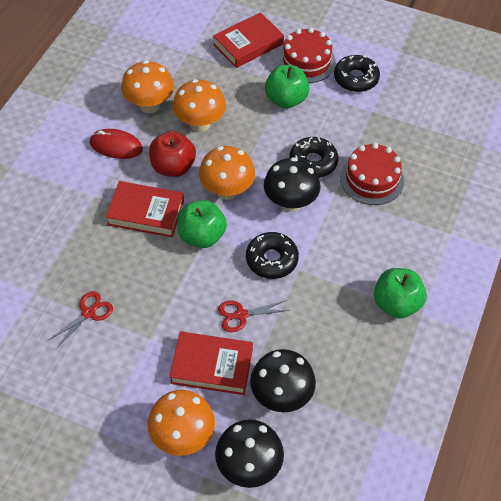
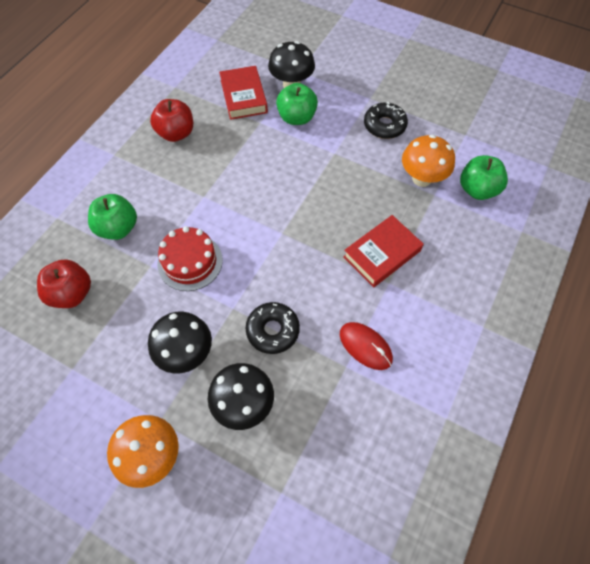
black donut: 3 -> 2
orange mushroom: 4 -> 2
red apple: 1 -> 2
red book: 3 -> 2
red cake: 2 -> 1
red scissors: 2 -> 0

